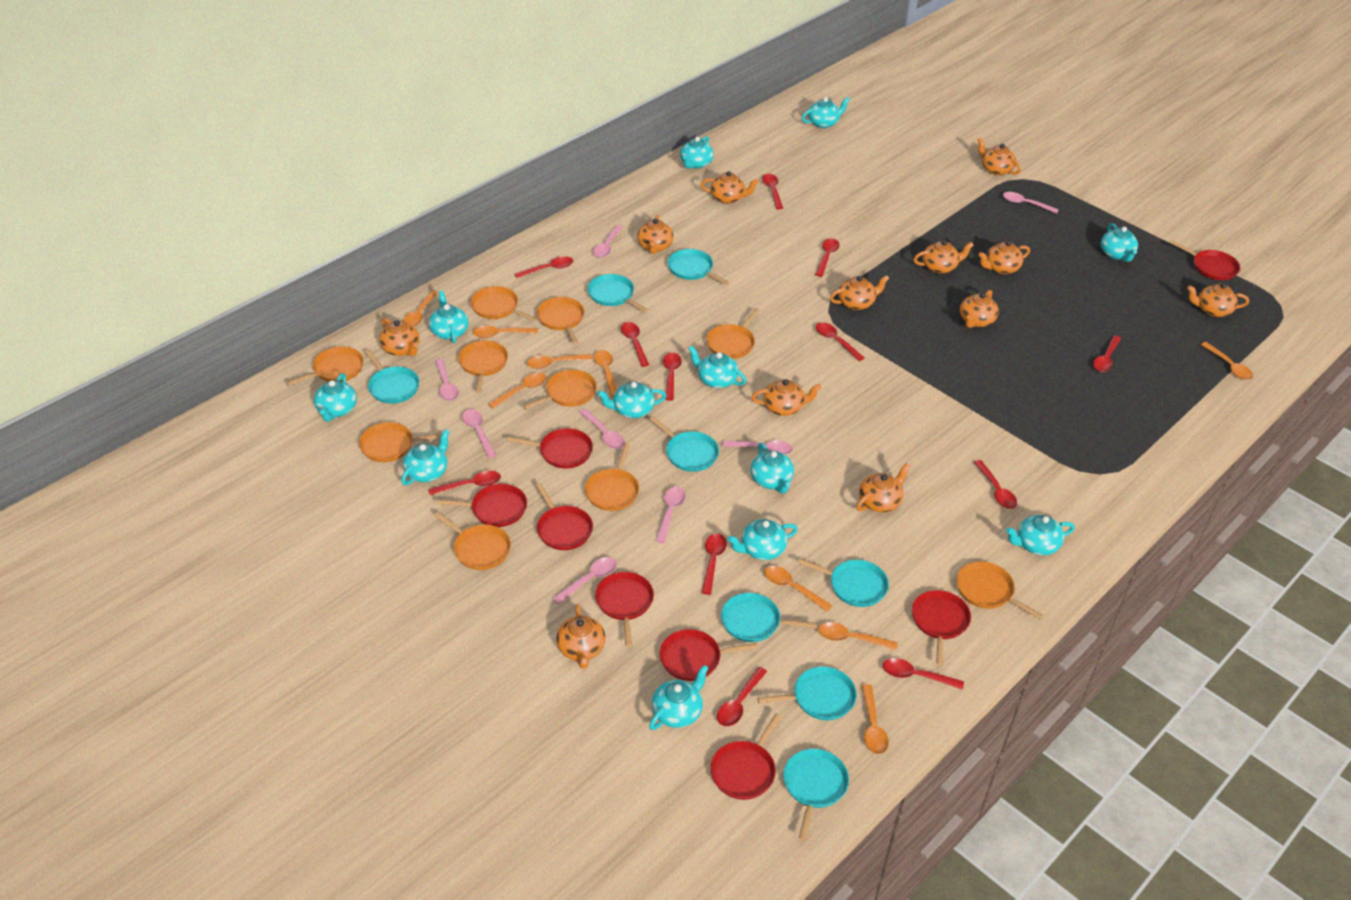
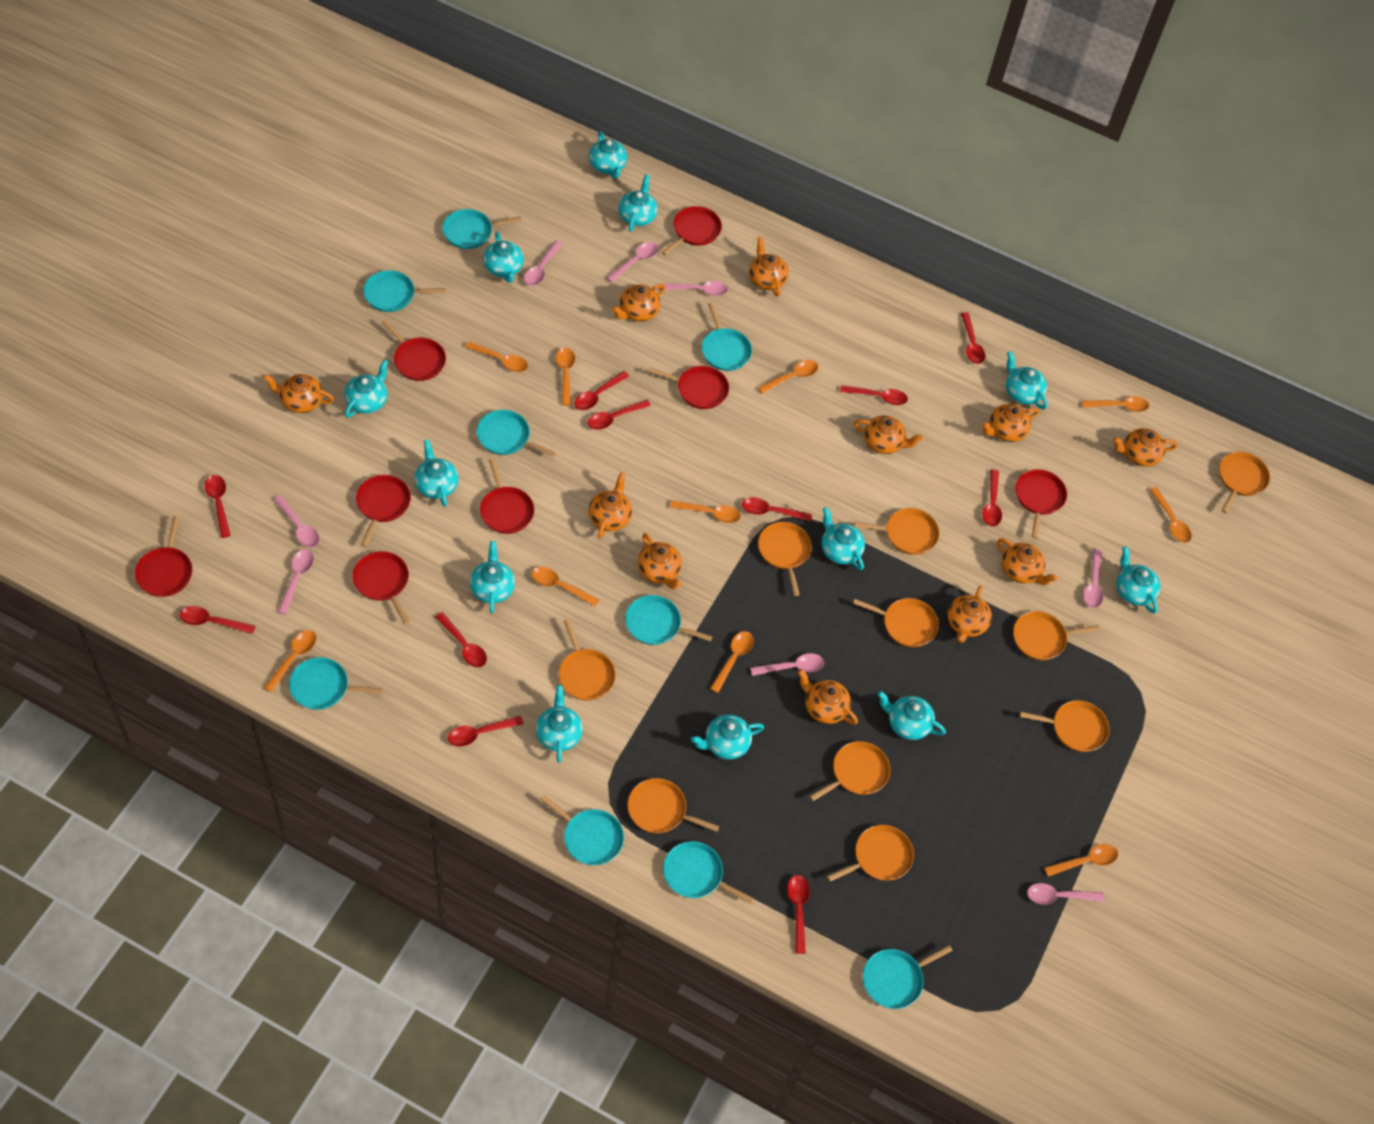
orange spoon: 9 -> 10
orange teapot: 12 -> 11
red spoon: 12 -> 11
turquoise pan: 8 -> 9

